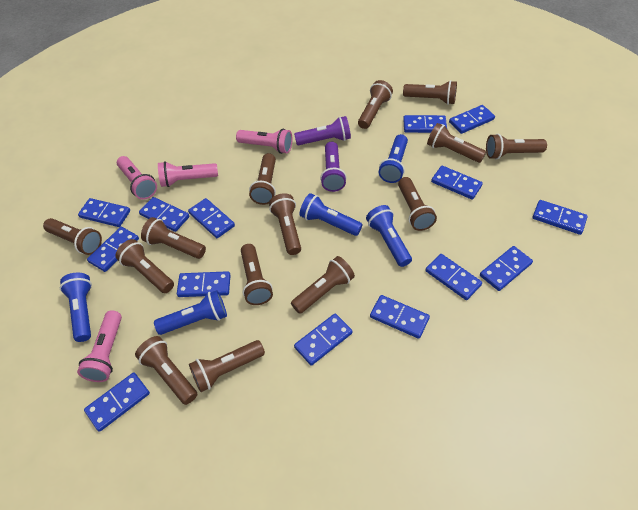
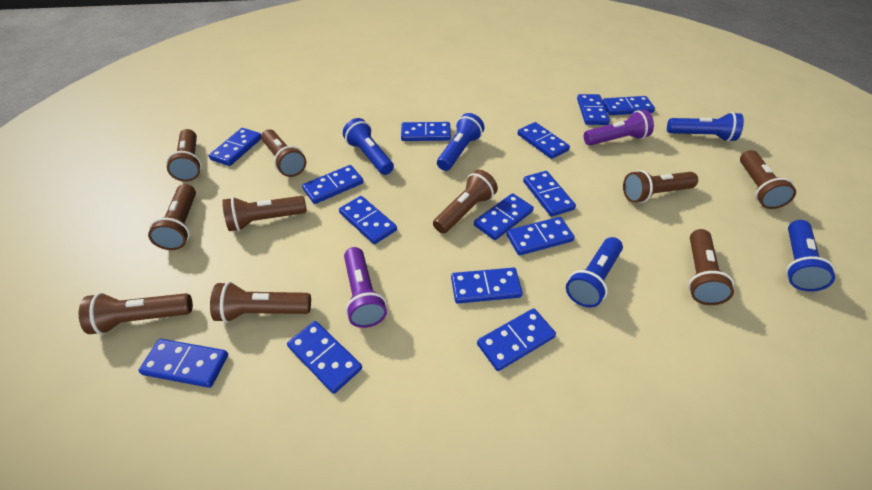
brown flashlight: 14 -> 10
pink flashlight: 4 -> 0

